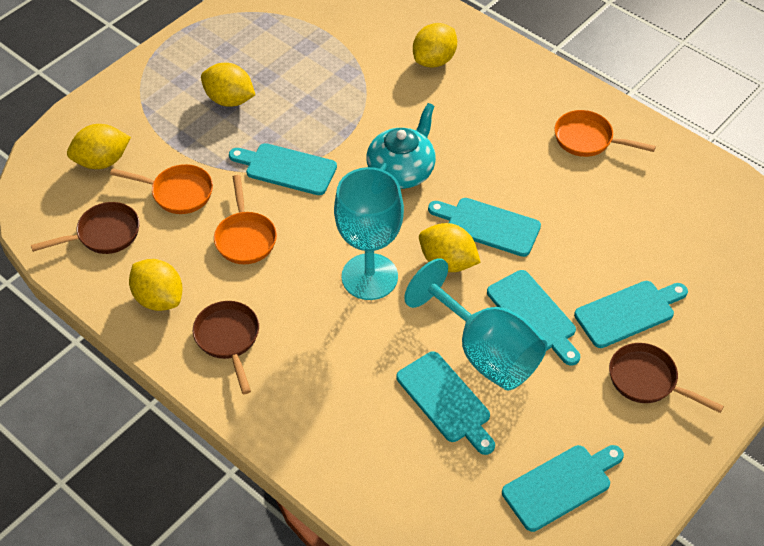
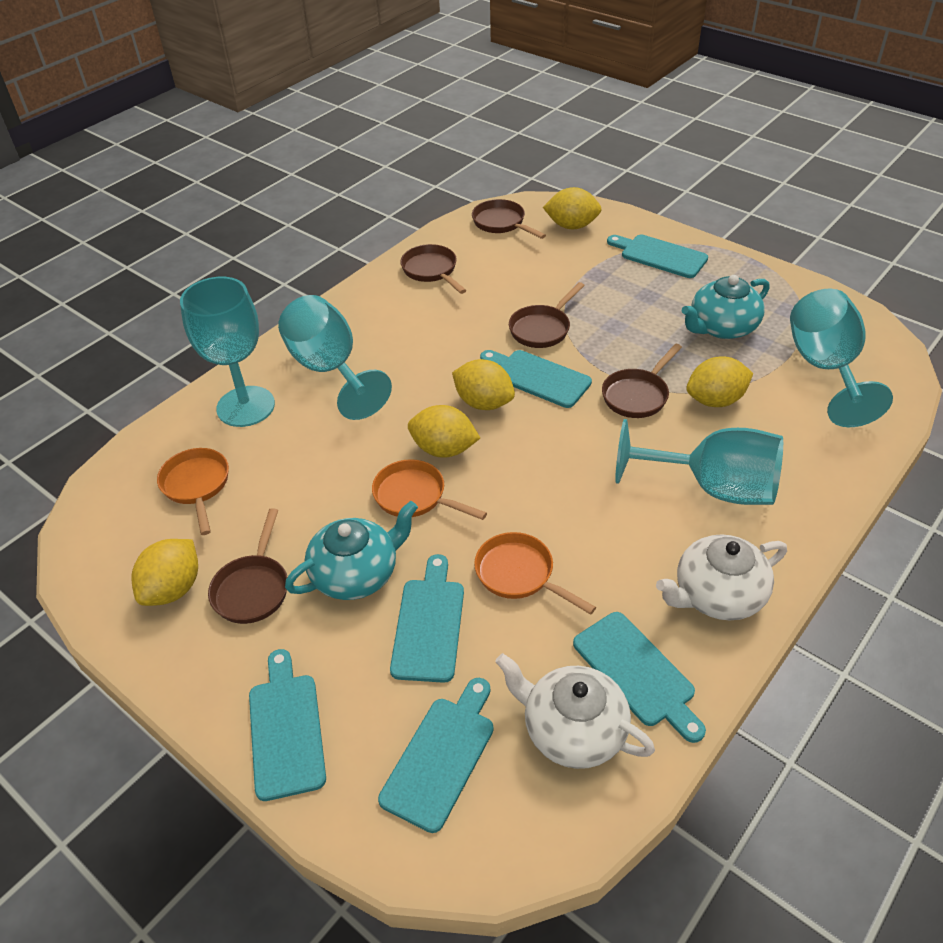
brown pan: 3 -> 5
turquoise goblet: 2 -> 4
turquoise teapot: 1 -> 2
white teapot: 0 -> 2

